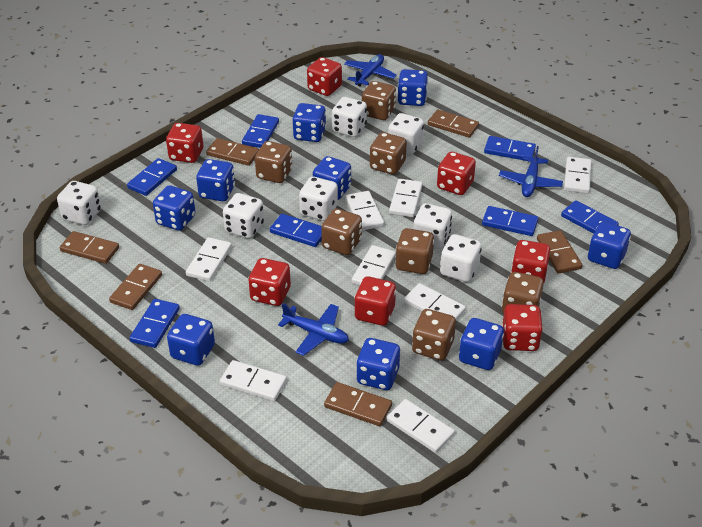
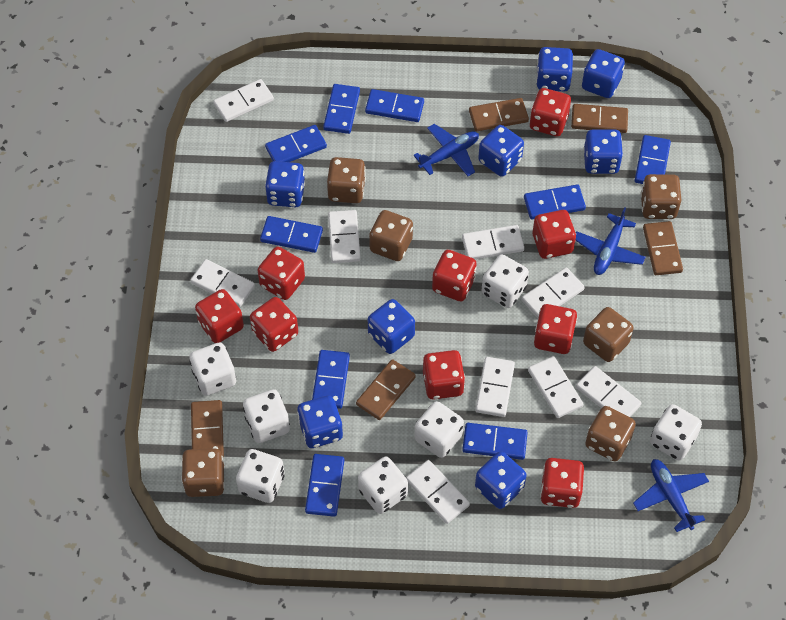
blue dice: 9 -> 8
blue domino: 7 -> 9
brown dice: 7 -> 6
brown domino: 6 -> 5
red dice: 7 -> 9
white domino: 8 -> 9

